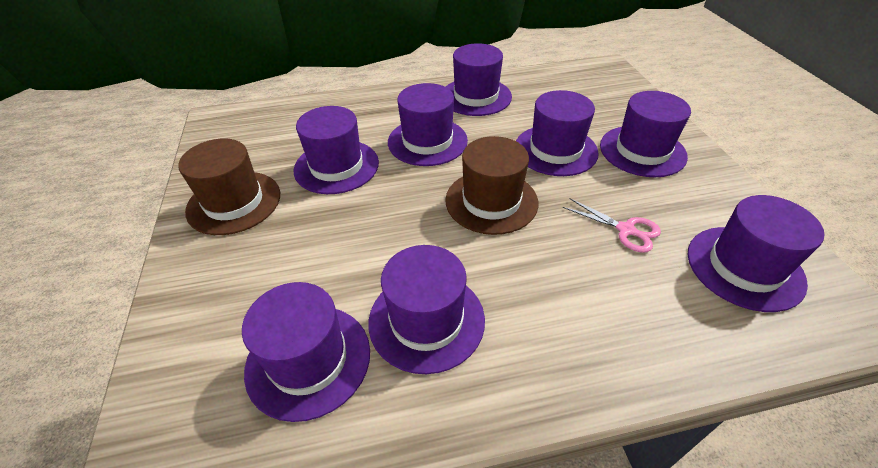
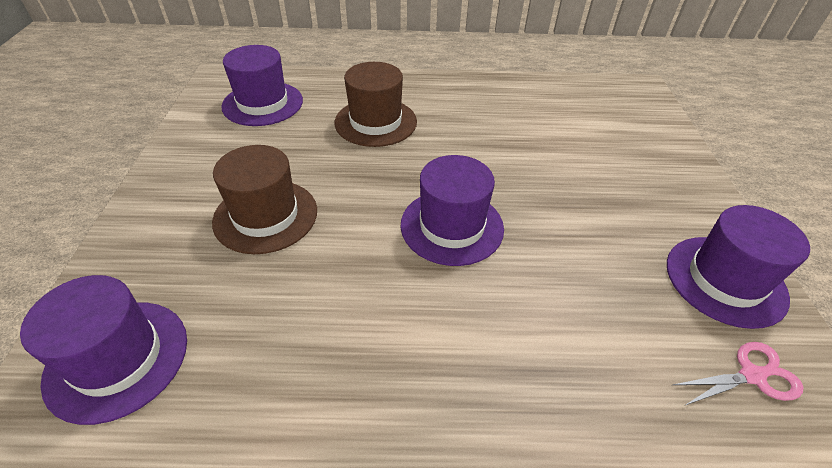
purple hat: 8 -> 4

